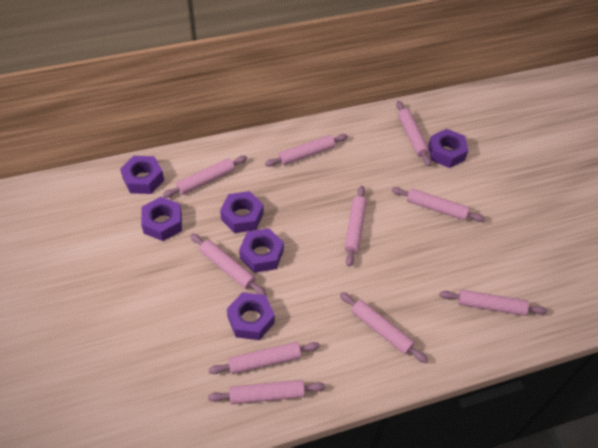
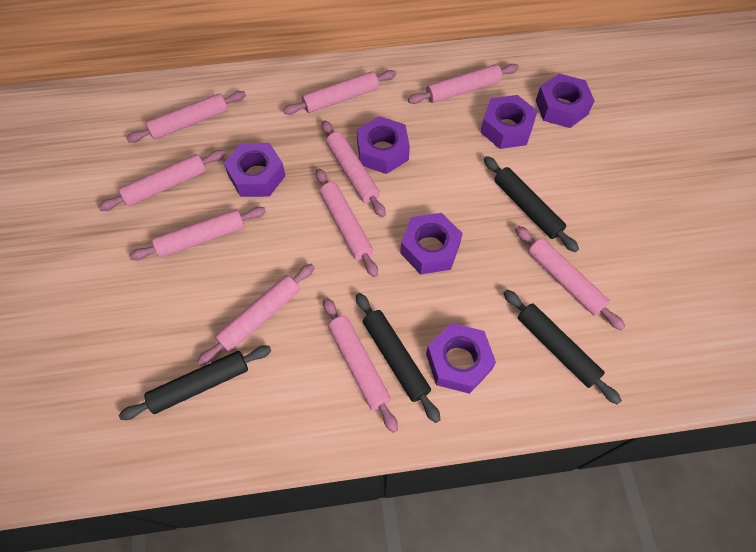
black rolling pin: 0 -> 4

